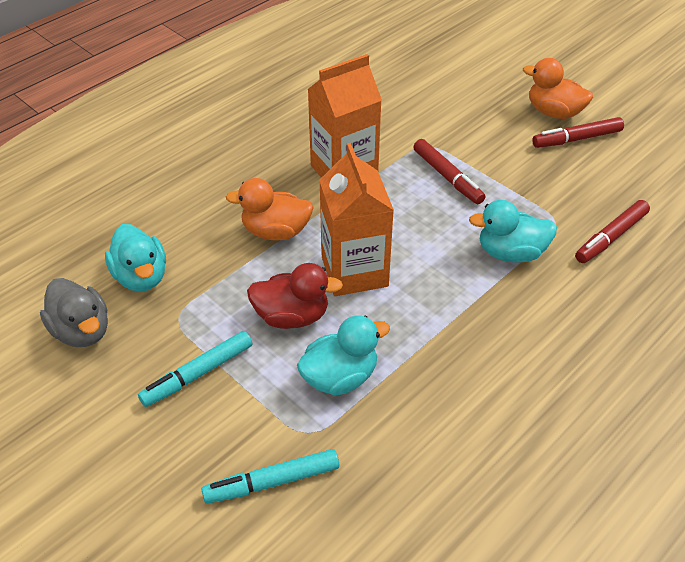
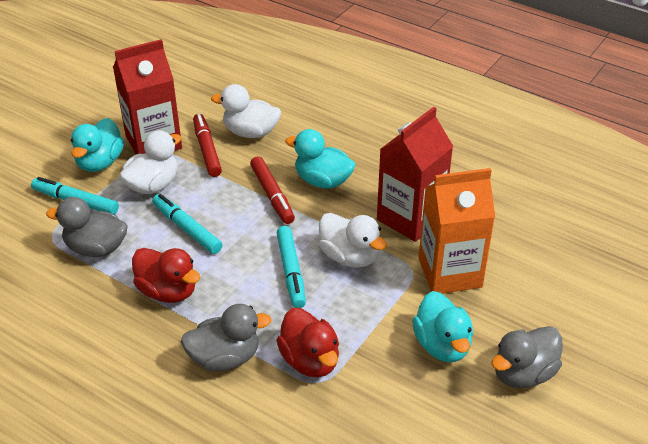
grey duck: 1 -> 3
orange carton: 2 -> 1
orange duck: 2 -> 0
red carton: 0 -> 2
red duck: 1 -> 2
red marker: 3 -> 2
turquoise marker: 2 -> 3
white duck: 0 -> 3

